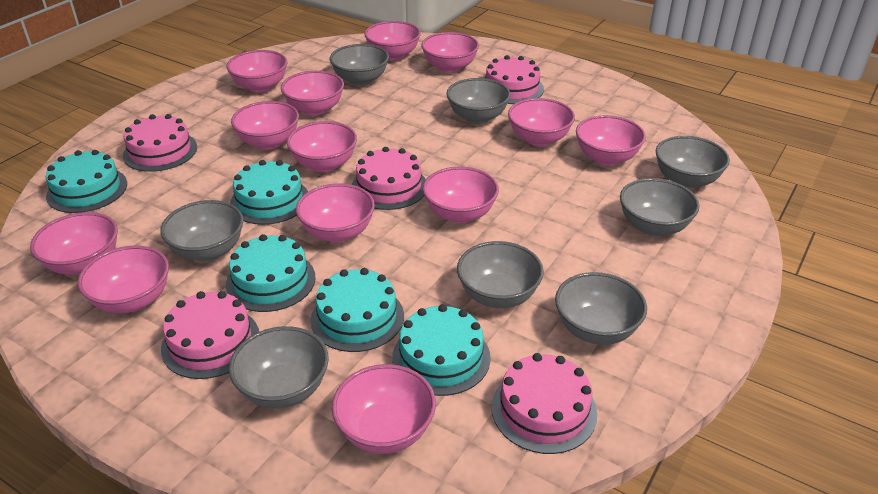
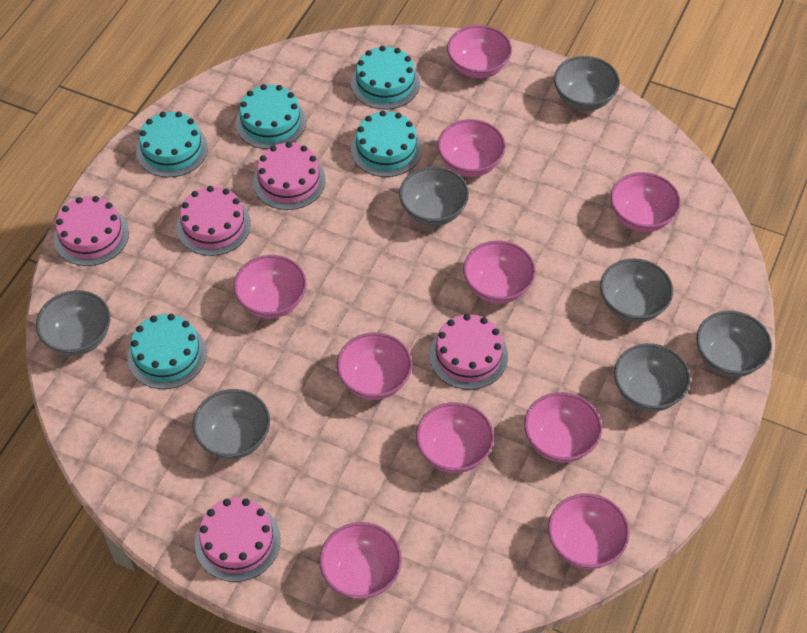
grey bowl: 8 -> 7
pink bowl: 13 -> 10

